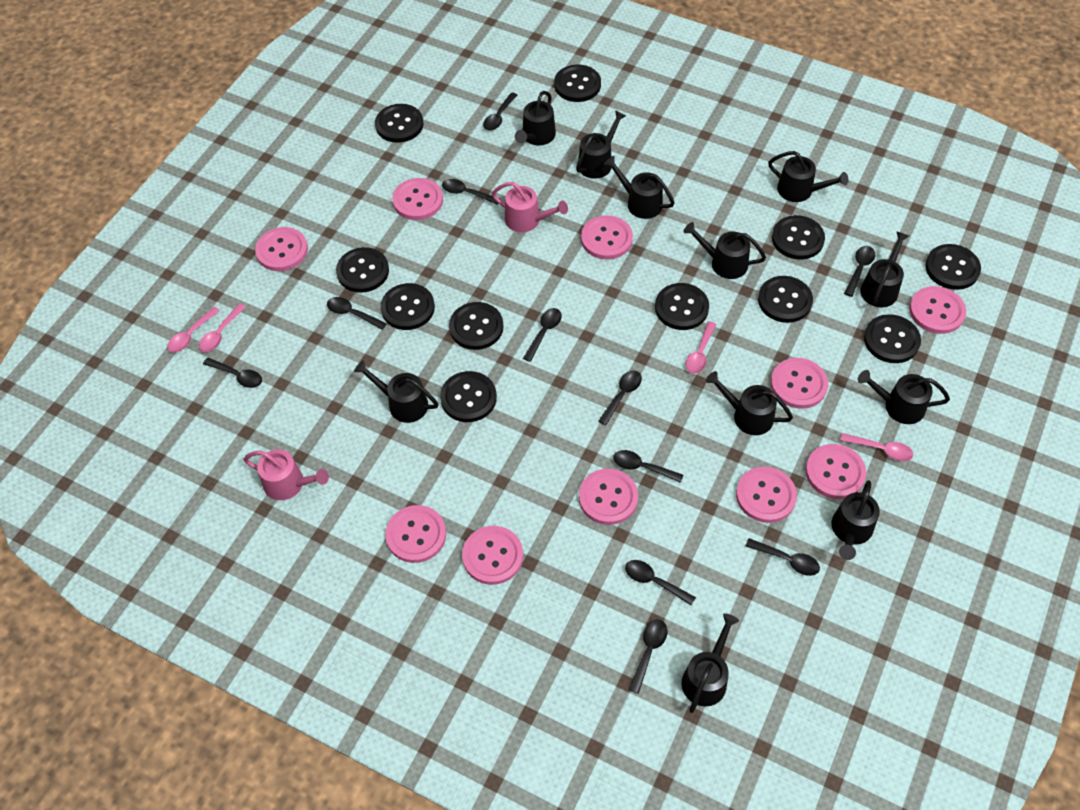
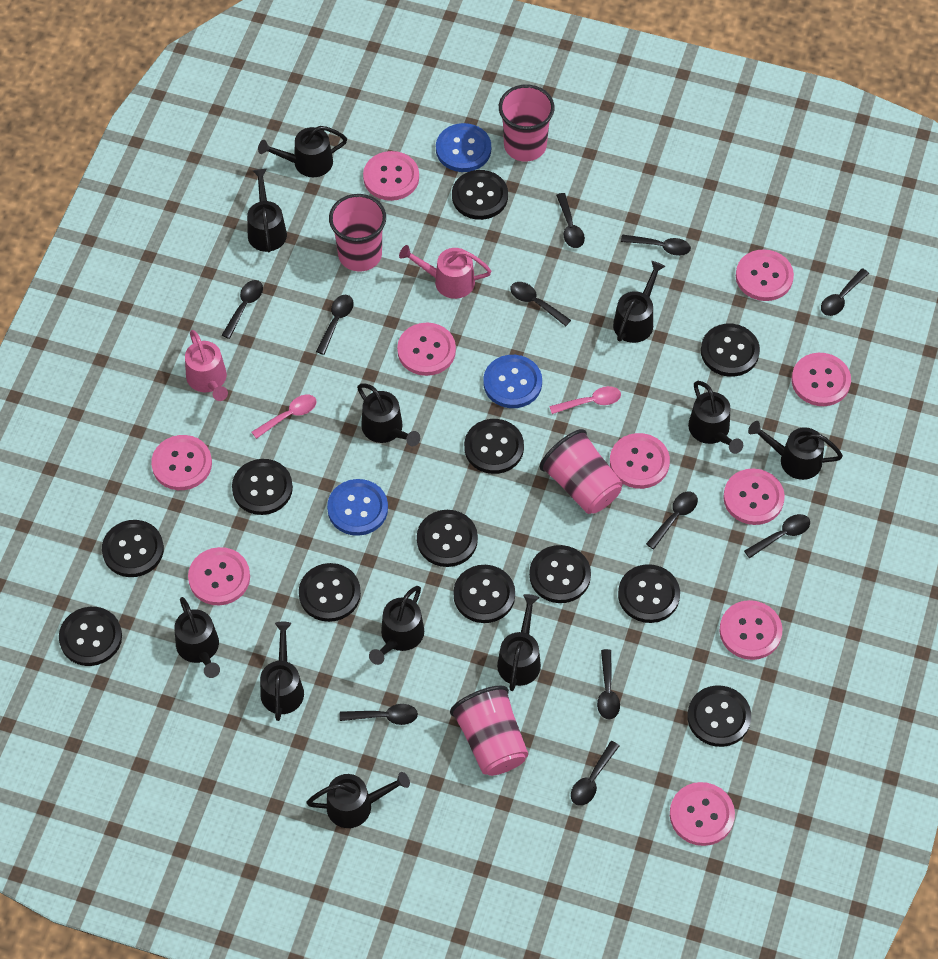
black button: 11 -> 12
blue button: 0 -> 3
pink cup: 0 -> 4
pink spoon: 4 -> 2

